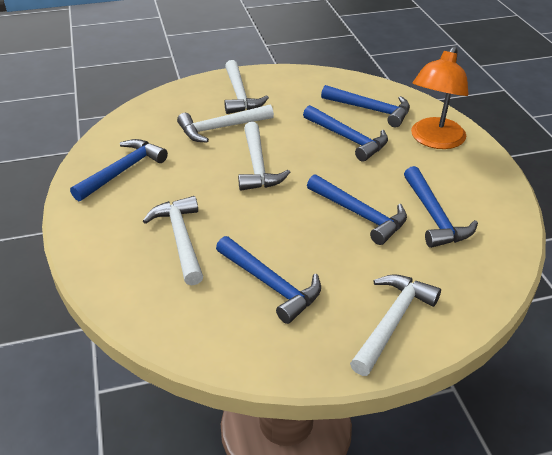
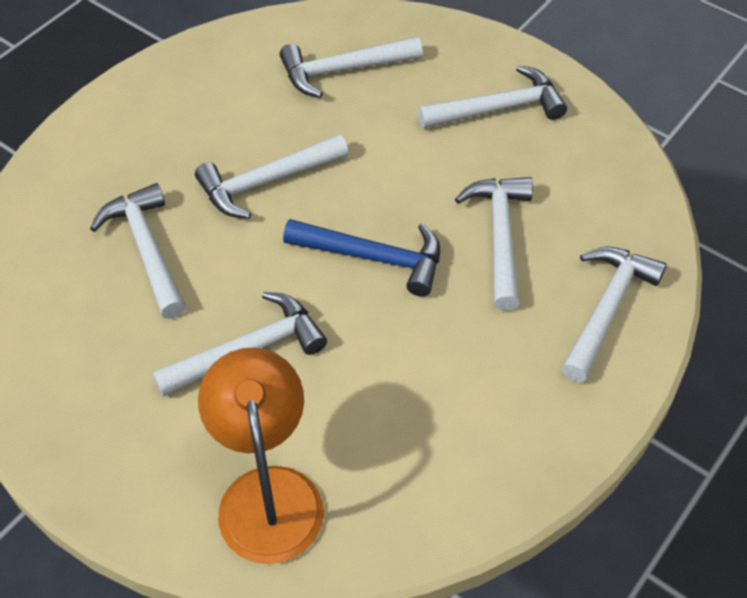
blue hammer: 6 -> 1
white hammer: 5 -> 7

